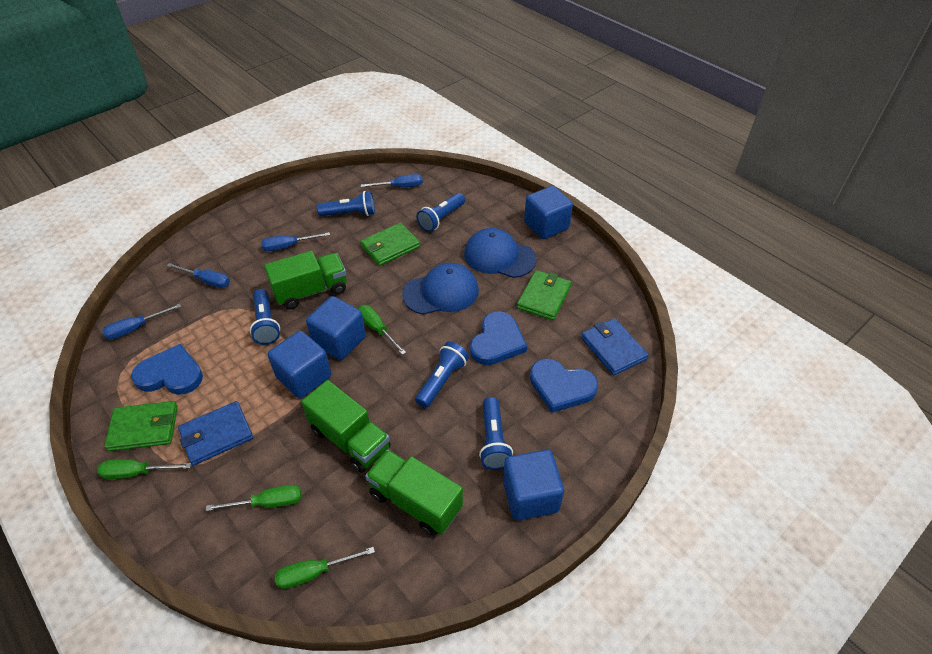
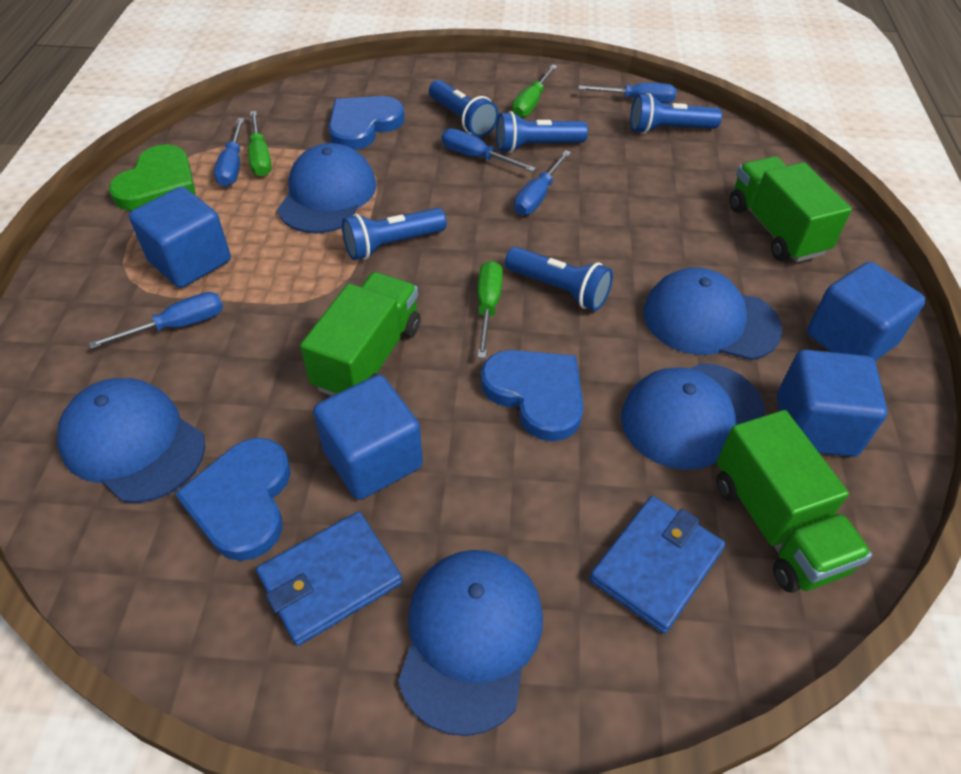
blue cap: 2 -> 5
blue screwdriver: 4 -> 5
green heart: 0 -> 1
green screwdriver: 4 -> 3
green wallet: 3 -> 0

